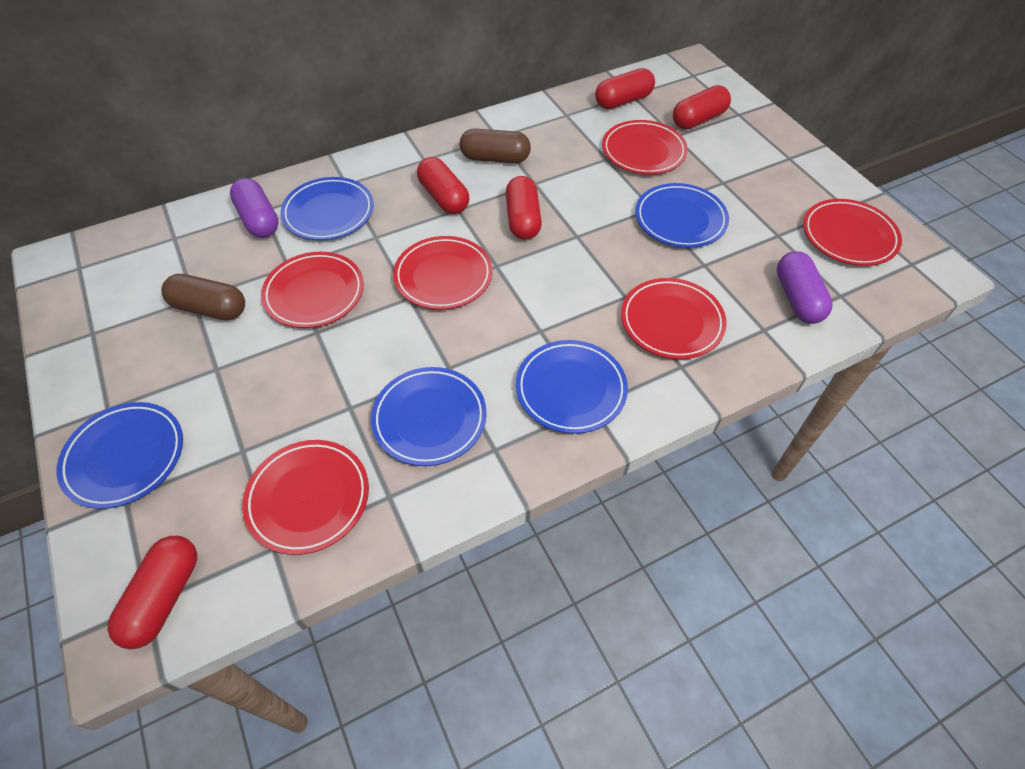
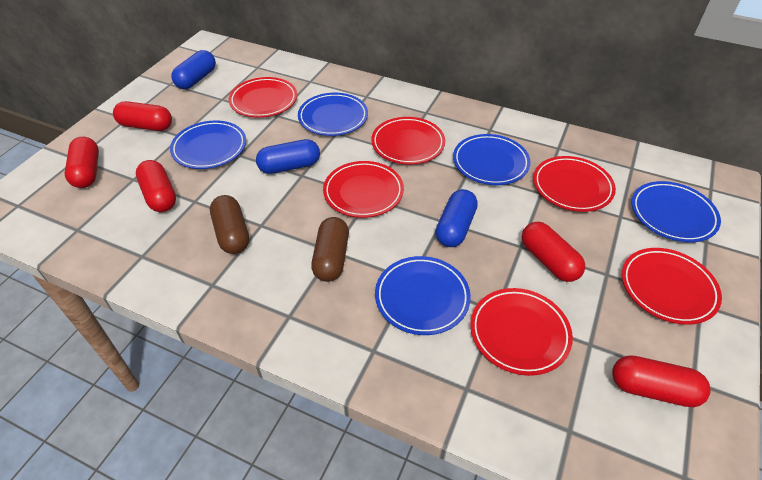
blue capsule: 0 -> 3
purple capsule: 2 -> 0

